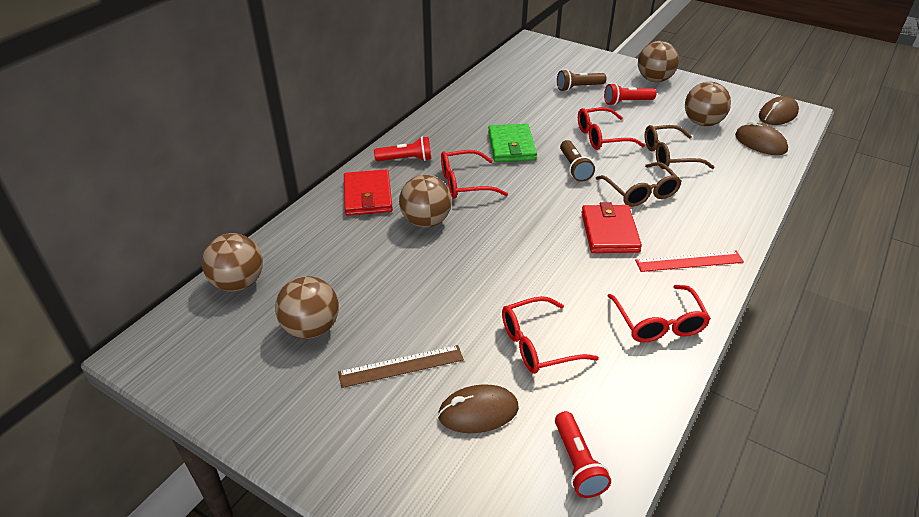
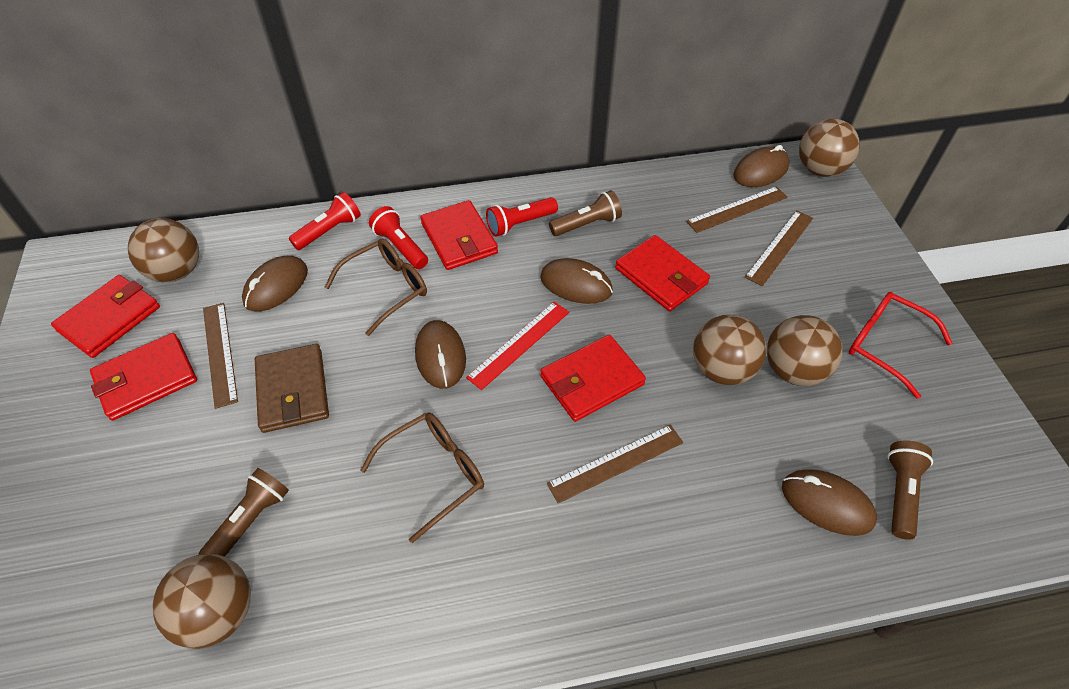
brown flashlight: 2 -> 3
brown mouse: 3 -> 5
brown ruler: 1 -> 4
brown wallet: 0 -> 1
green wallet: 1 -> 0
red glasses: 4 -> 1
red wallet: 2 -> 5

